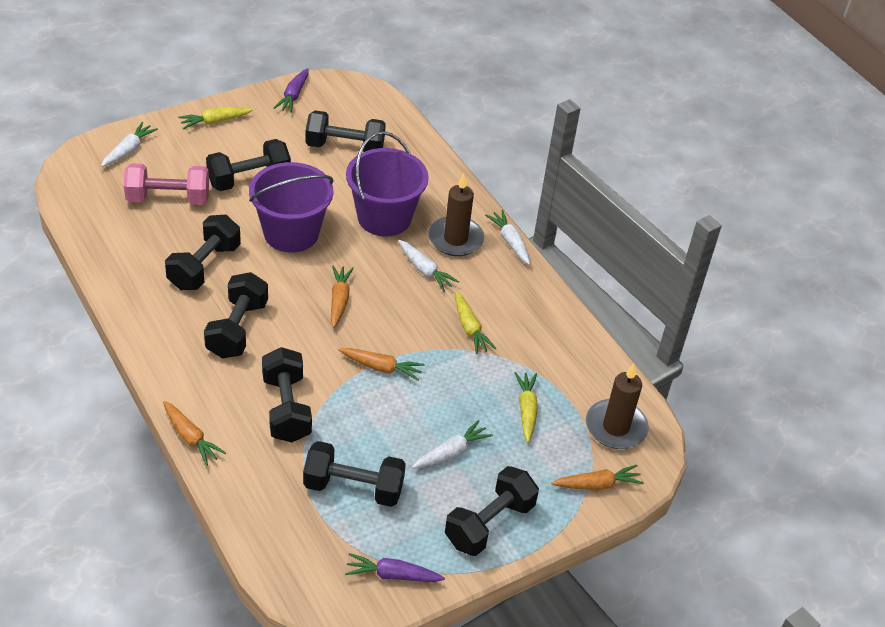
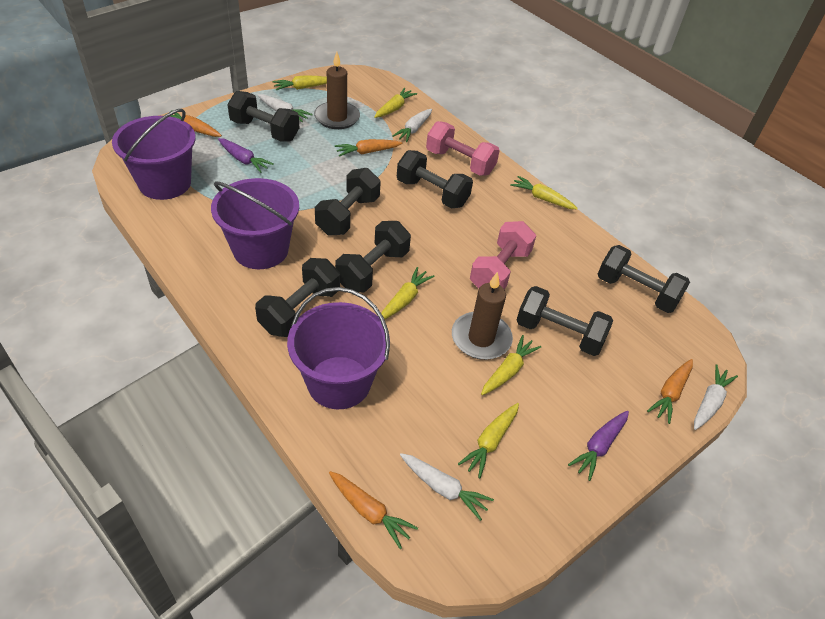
pink dumbbell: 1 -> 2
purple bucket: 2 -> 3
yellow carrot: 3 -> 6

